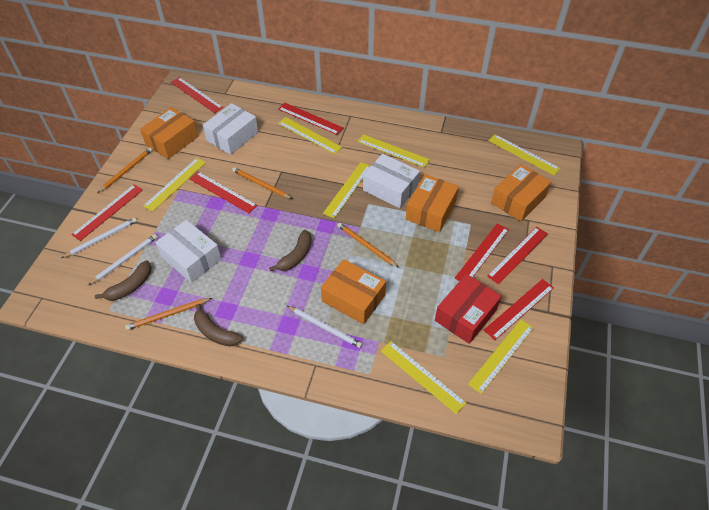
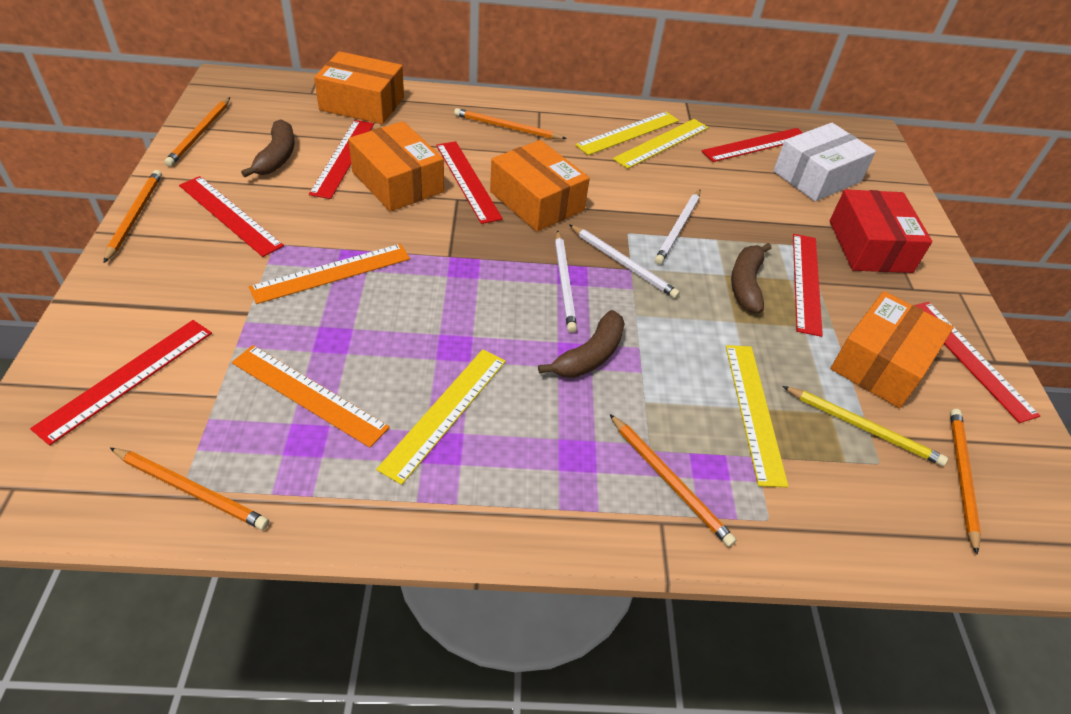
orange pencil: 4 -> 6
orange ruler: 0 -> 2
white box: 3 -> 1
yellow pencil: 0 -> 1
yellow ruler: 7 -> 4

